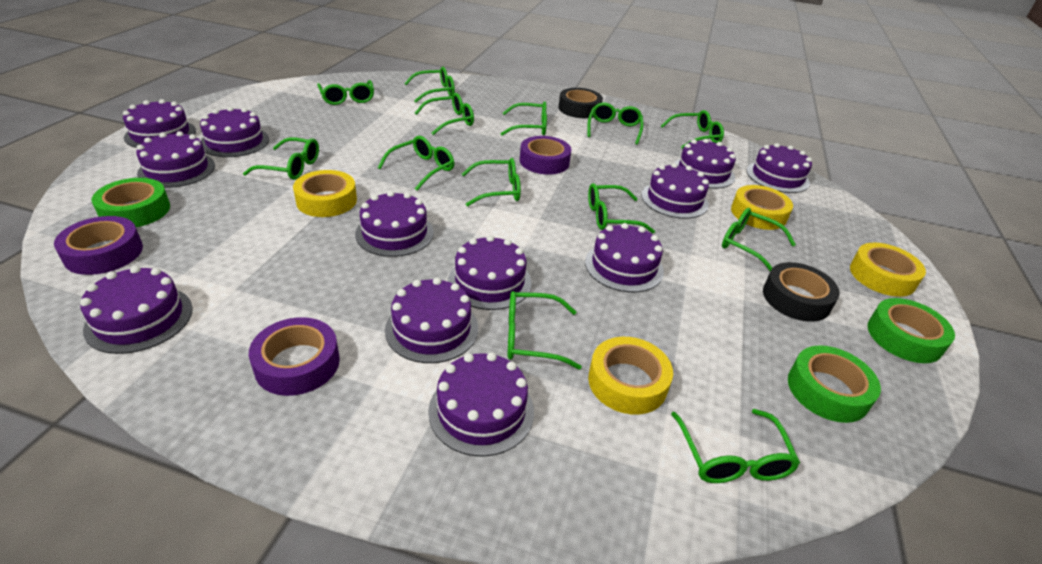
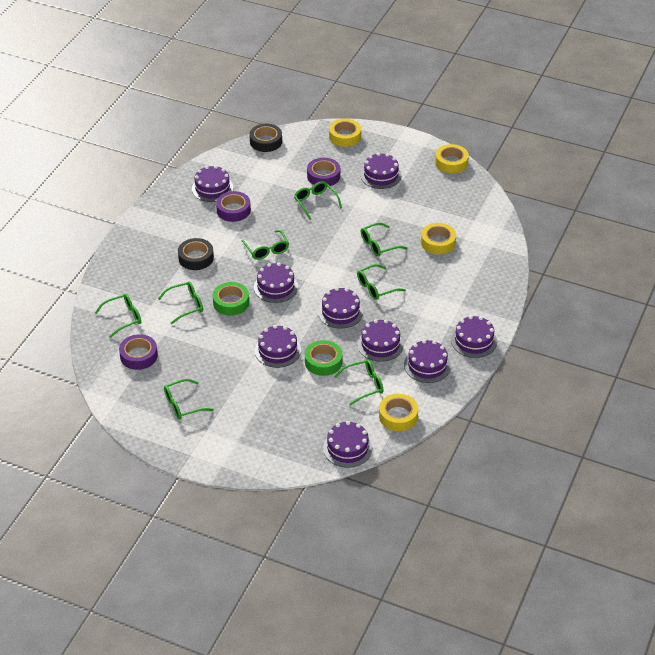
green glasses: 13 -> 8
green tape: 3 -> 2
purple cake: 12 -> 9

